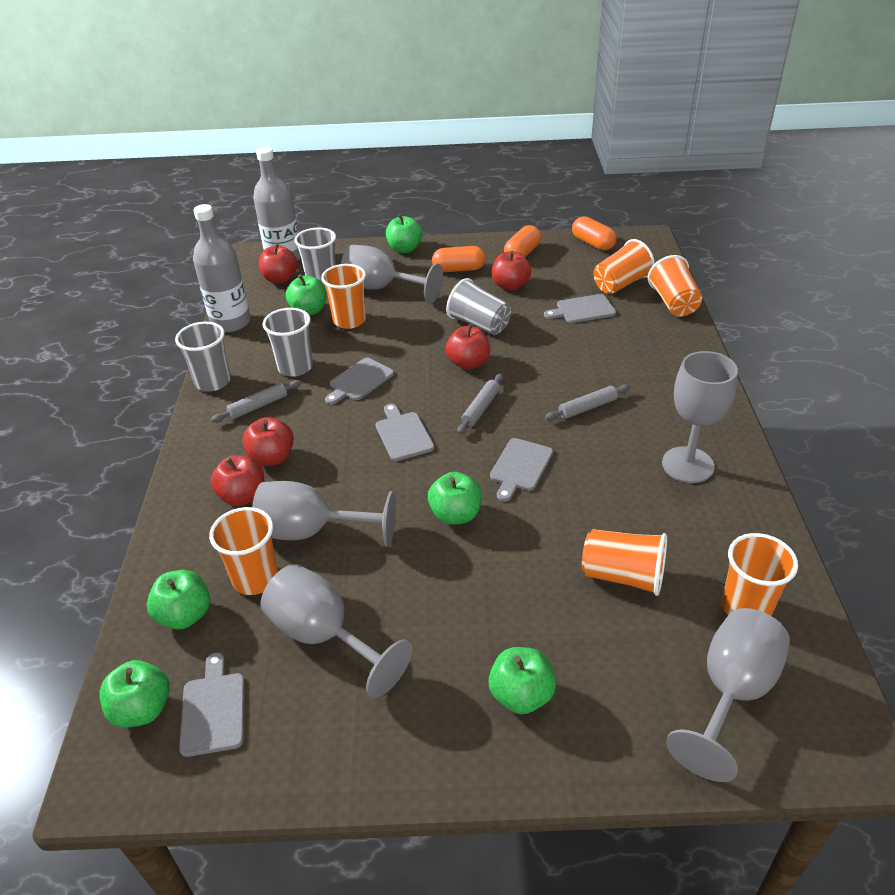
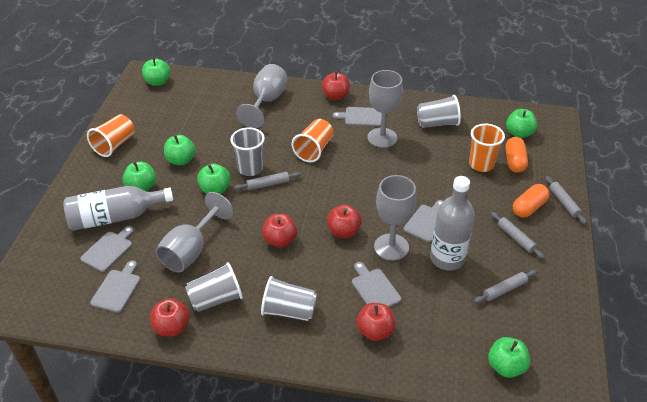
grey goblet: 5 -> 4
grey rolling pin: 3 -> 4
orange capsule: 3 -> 2
orange cup: 6 -> 3

